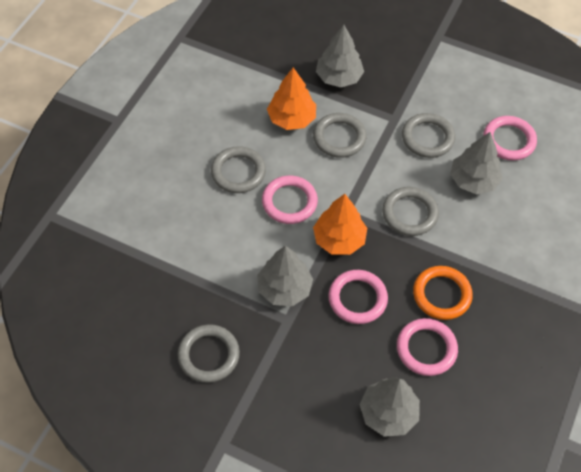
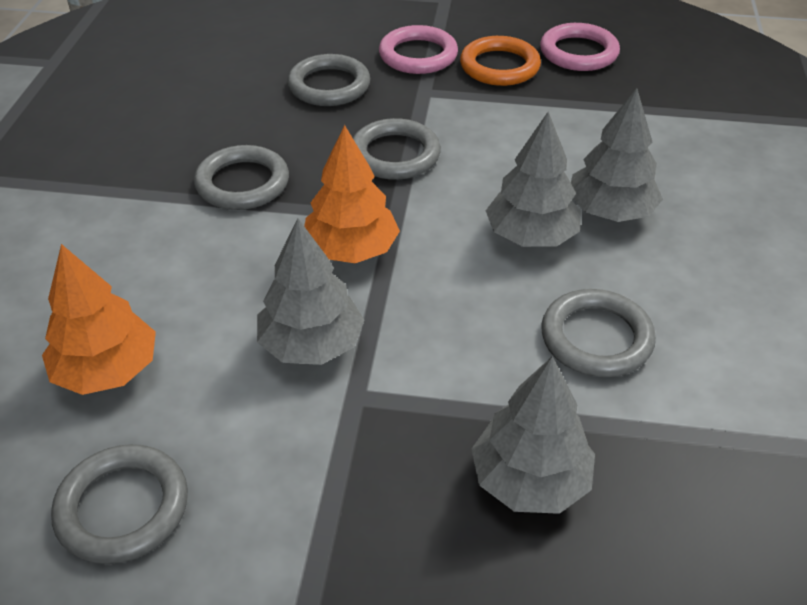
pink ring: 4 -> 2

